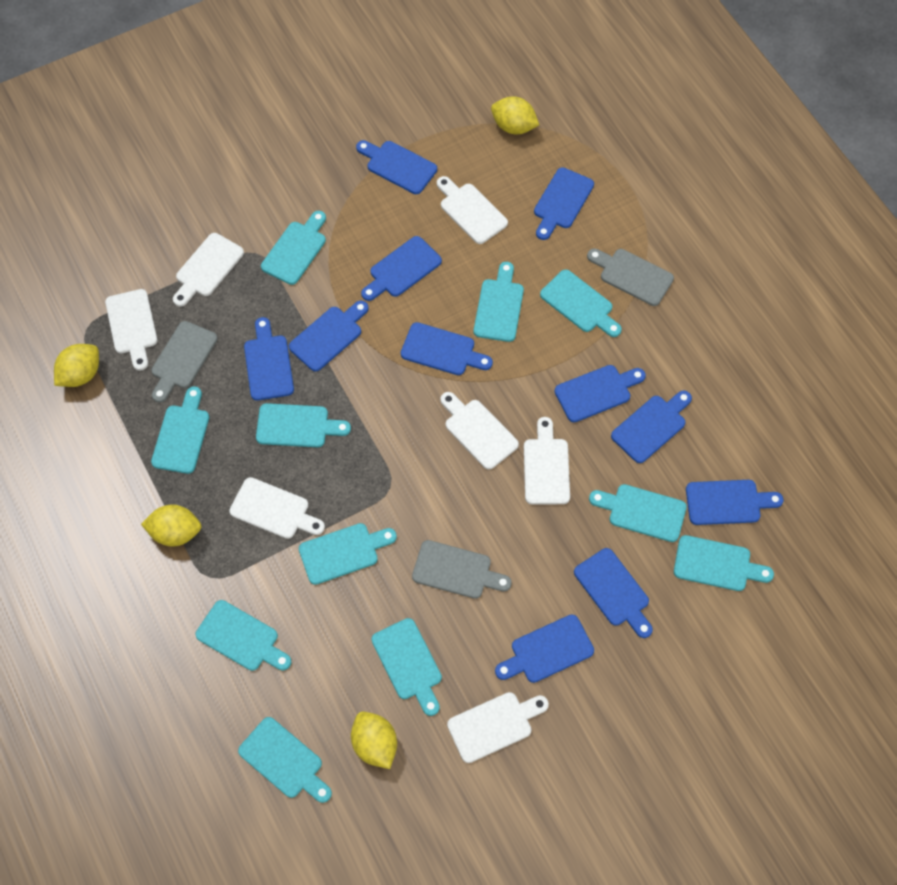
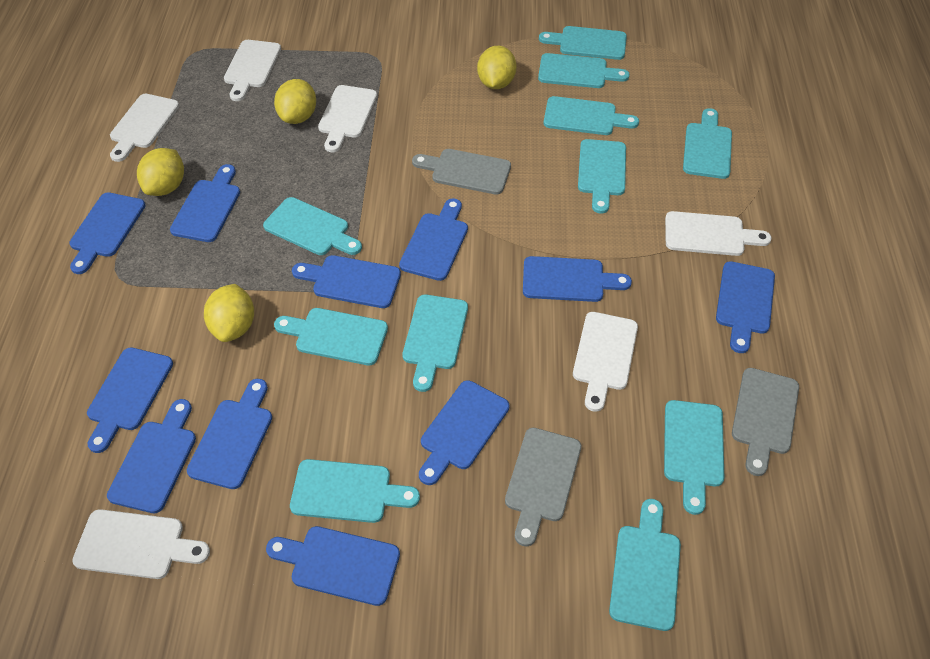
white cutting board: 7 -> 6

